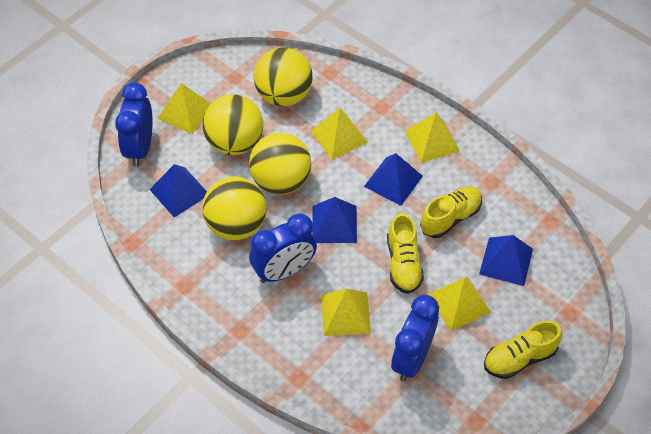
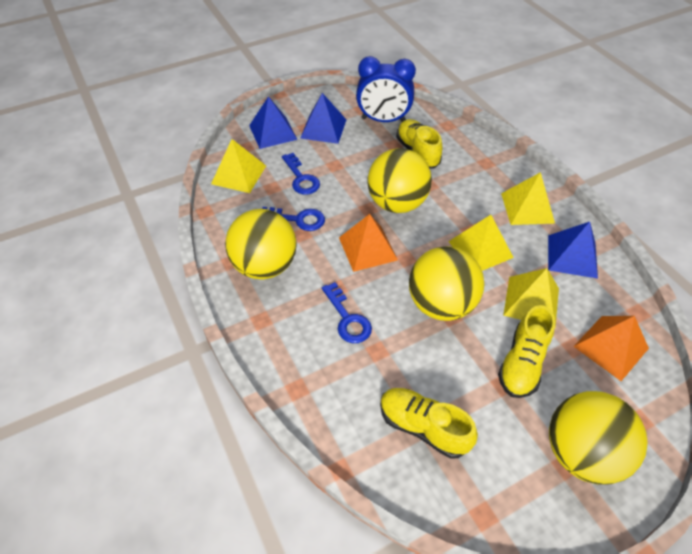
blue clock: 3 -> 1
blue key: 0 -> 3
blue pyramid: 4 -> 3
orange pyramid: 0 -> 2
yellow pyramid: 5 -> 4

